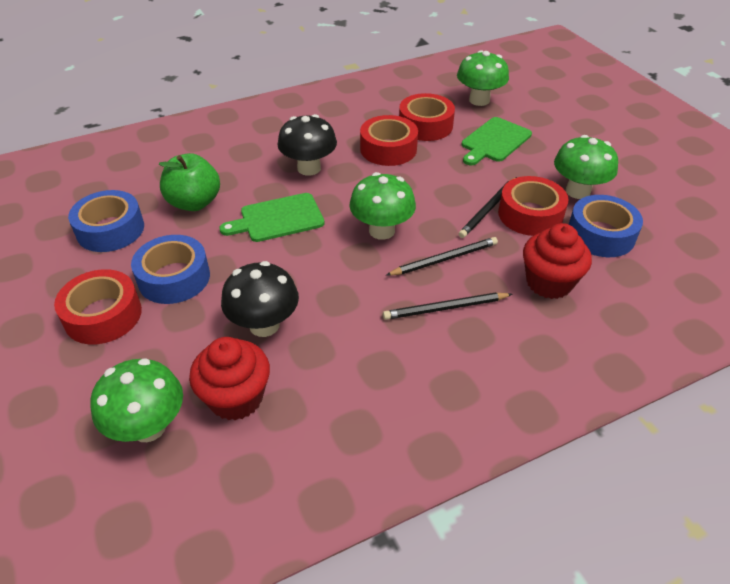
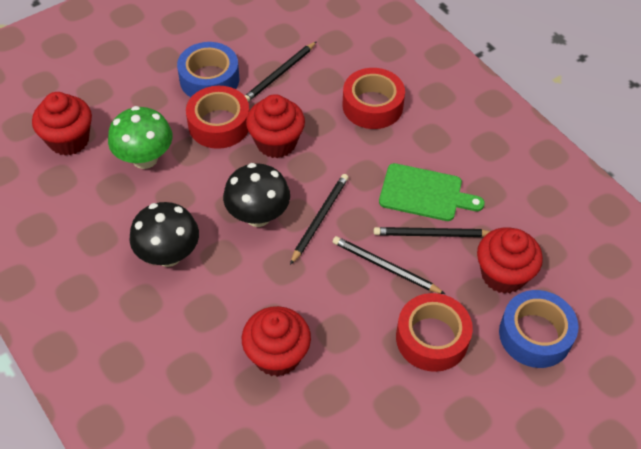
black pencil: 3 -> 4
blue tape: 3 -> 2
green apple: 1 -> 0
green cutting board: 2 -> 1
green mushroom: 4 -> 1
red cupcake: 2 -> 4
red tape: 4 -> 3

